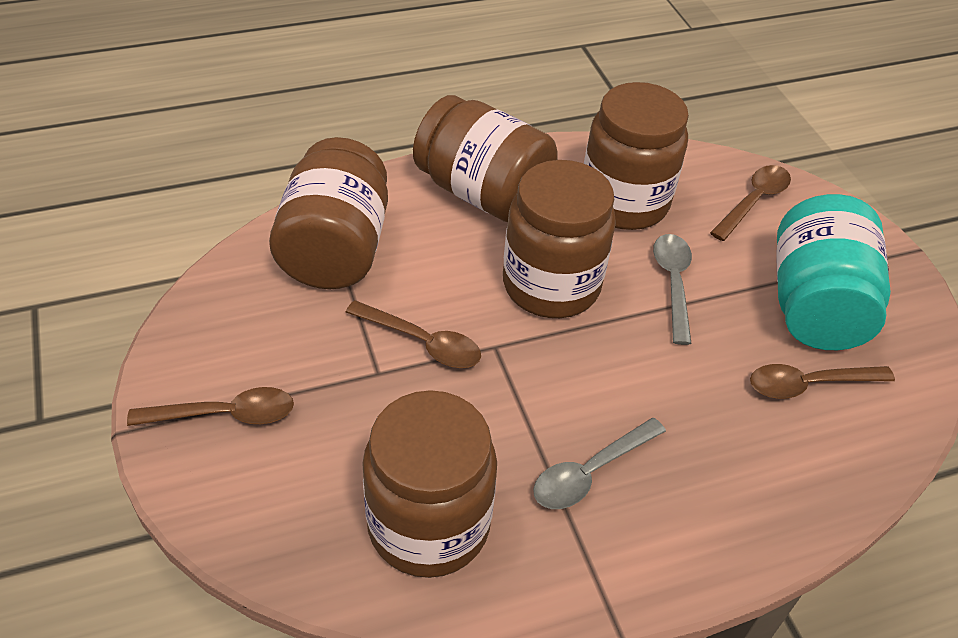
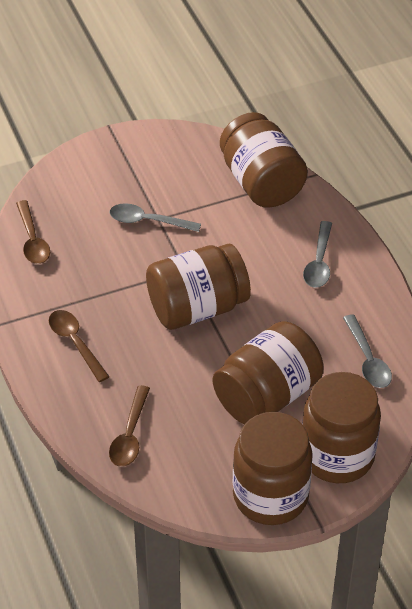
brown spoon: 4 -> 3
grey spoon: 2 -> 3
turquoise jar: 1 -> 0

